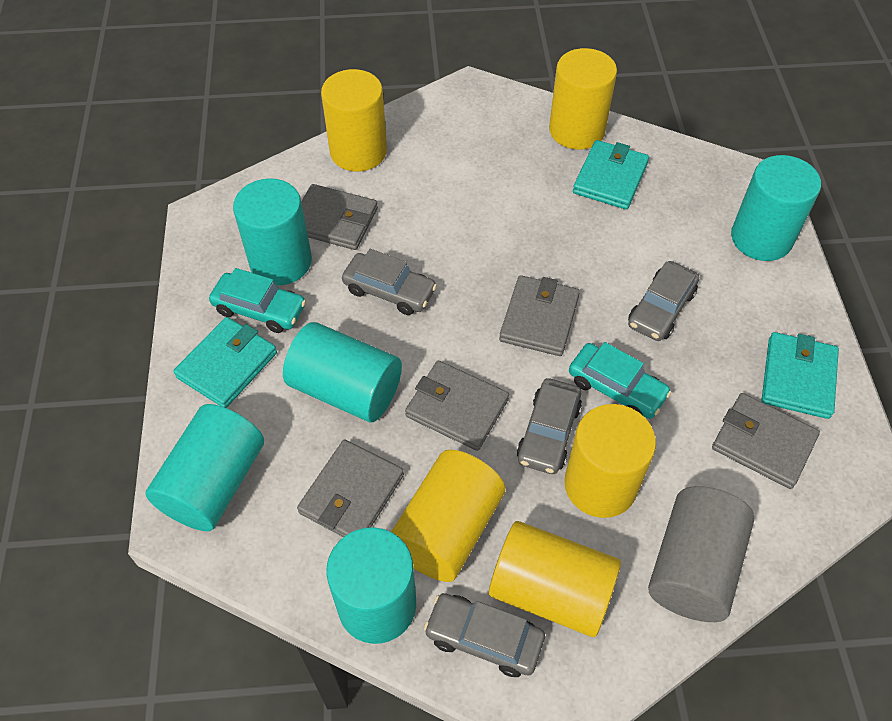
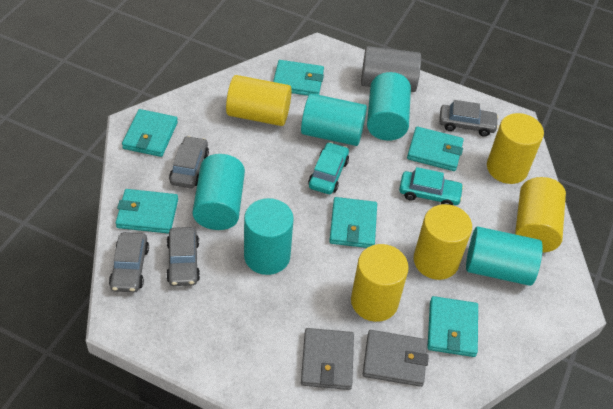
grey wallet: 5 -> 2
turquoise wallet: 3 -> 6

